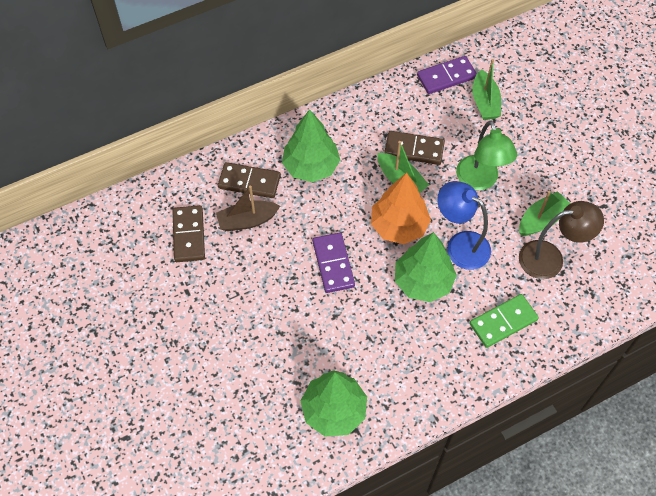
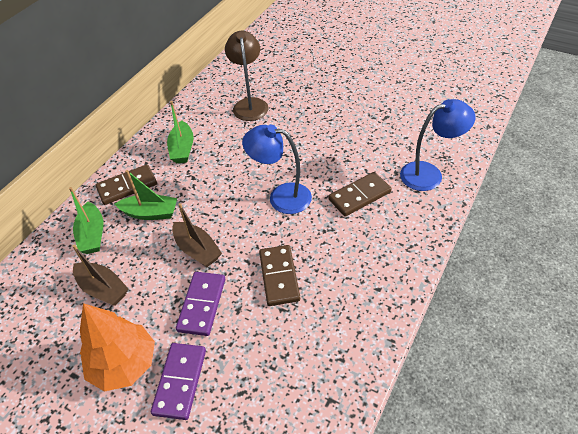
blue lamp: 1 -> 2
brown boat: 1 -> 2
green domino: 1 -> 0
green lamp: 1 -> 0
green tree: 3 -> 0

